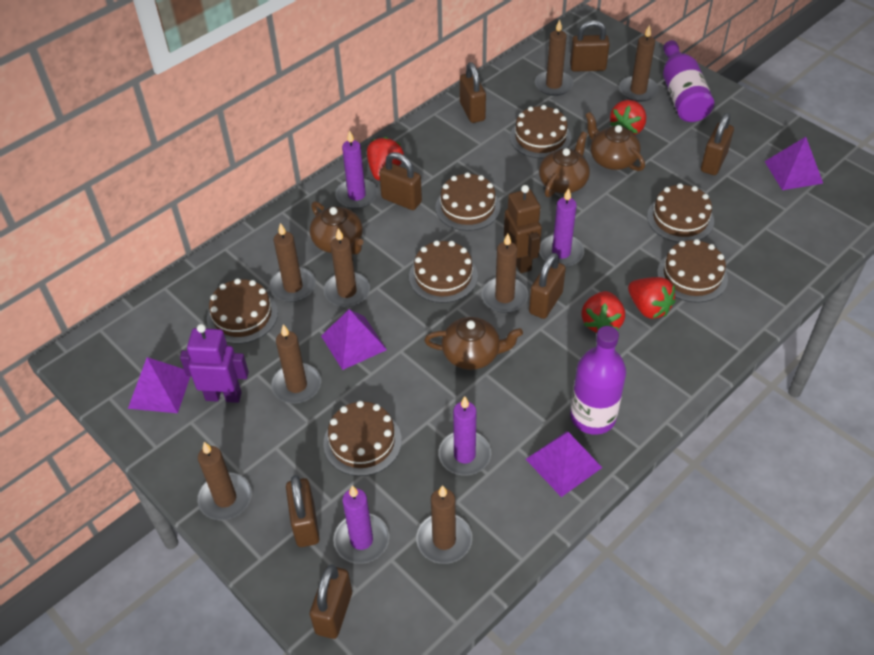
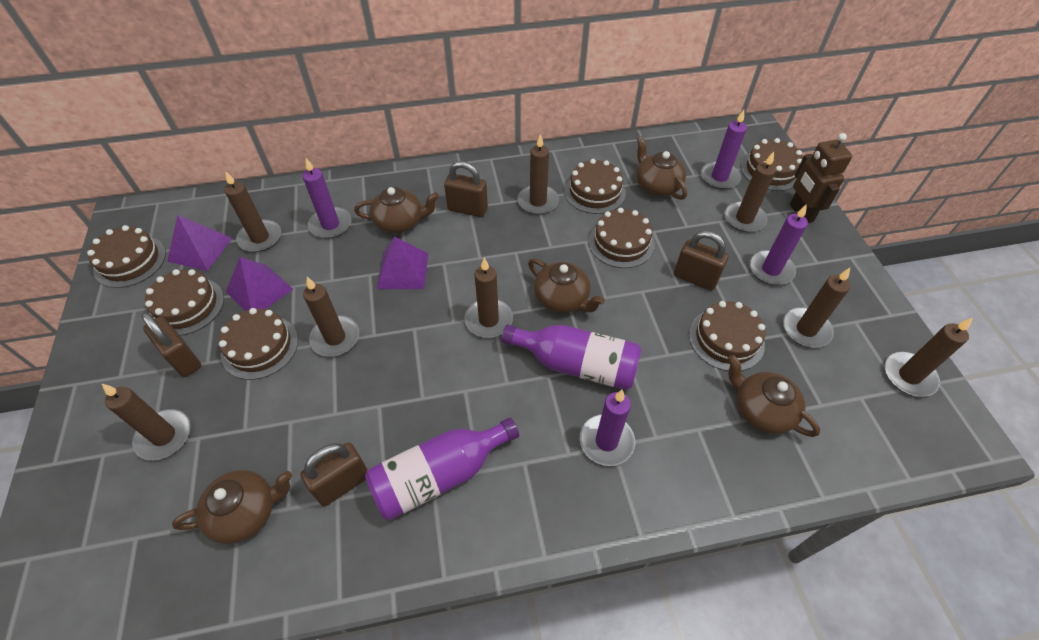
brown padlock: 7 -> 4
brown teapot: 4 -> 5
purple pyramid: 4 -> 3
purple robot: 1 -> 0
red strawberry: 4 -> 0

